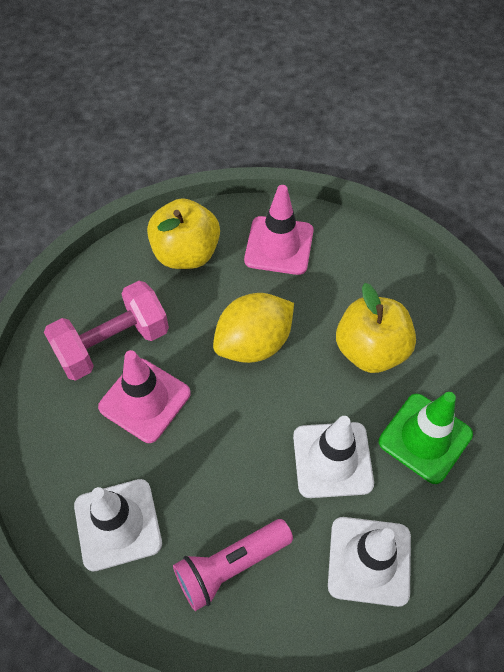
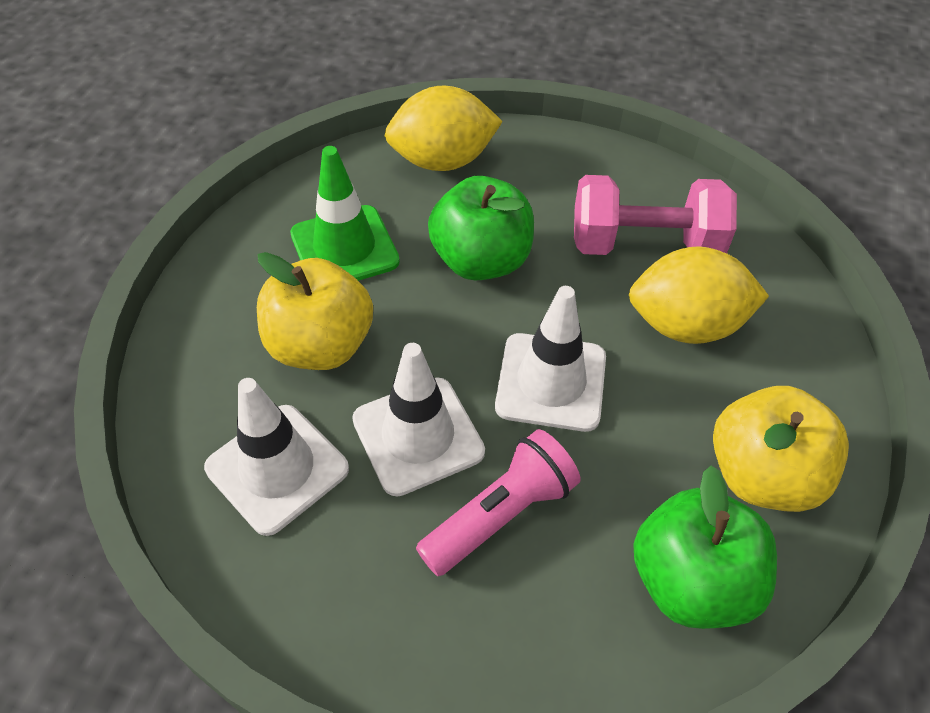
green apple: 0 -> 2
pink traffic cone: 2 -> 0
yellow lemon: 1 -> 2

